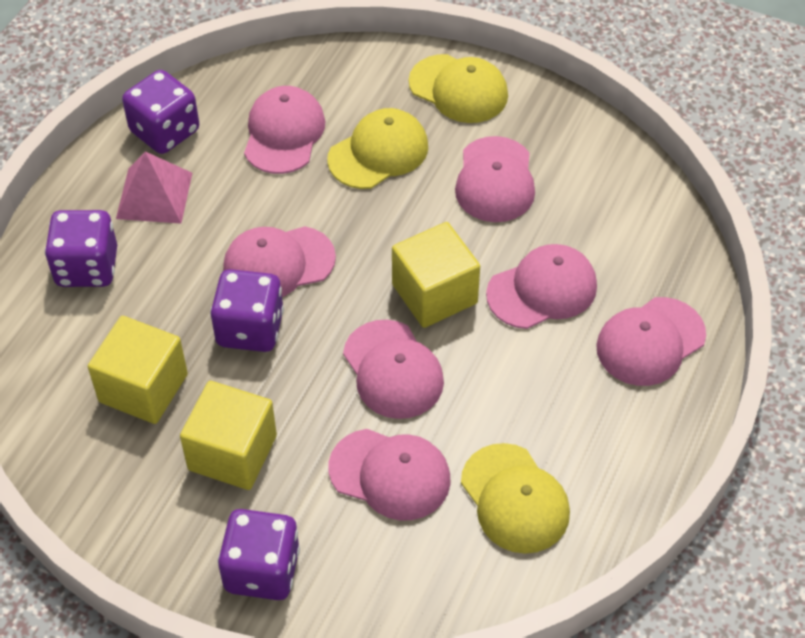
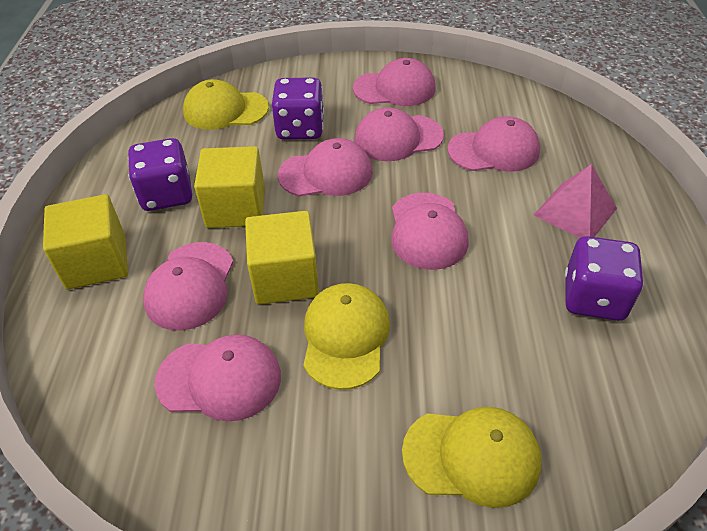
purple dice: 4 -> 3

